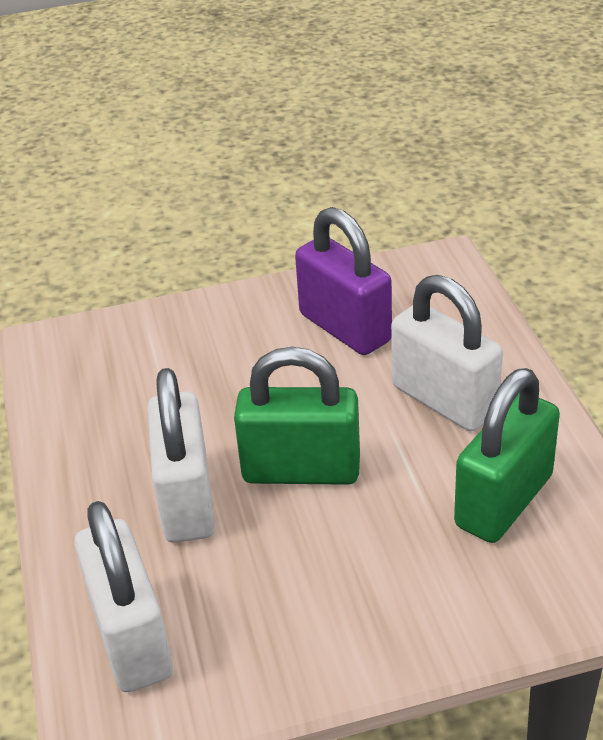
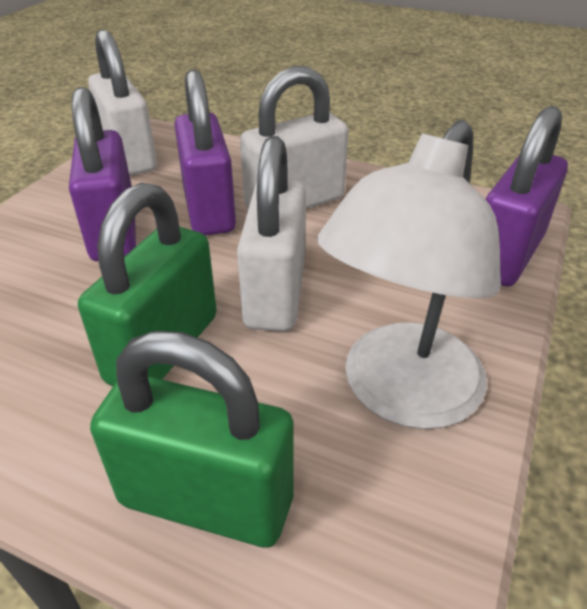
purple padlock: 1 -> 3
white lamp: 0 -> 1

